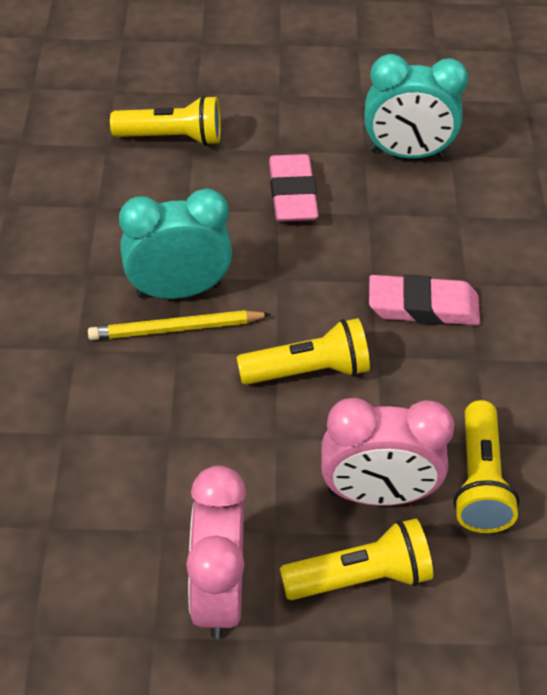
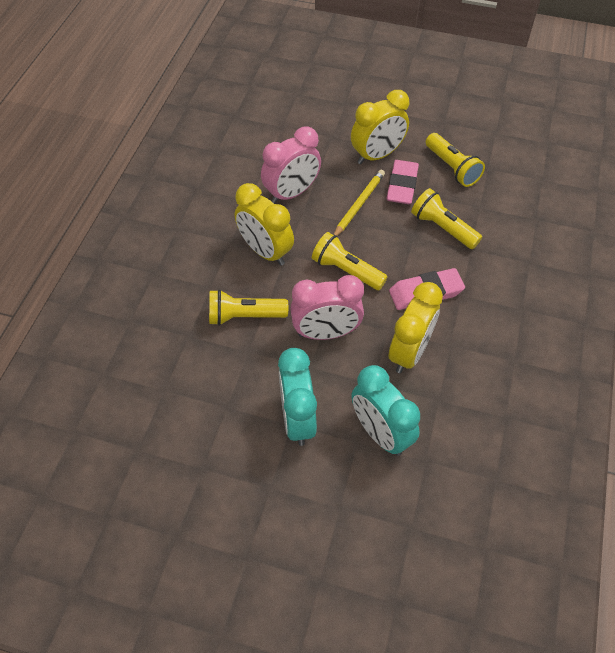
yellow clock: 0 -> 3

